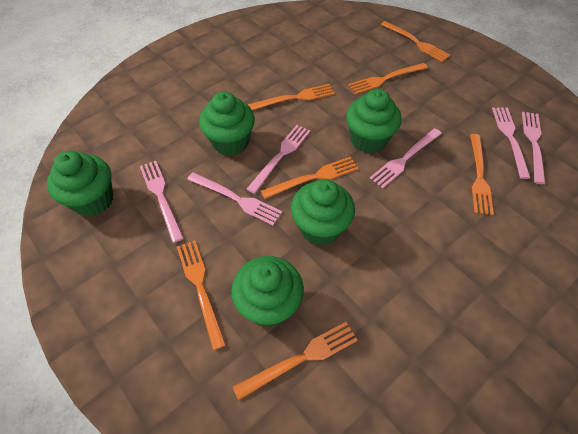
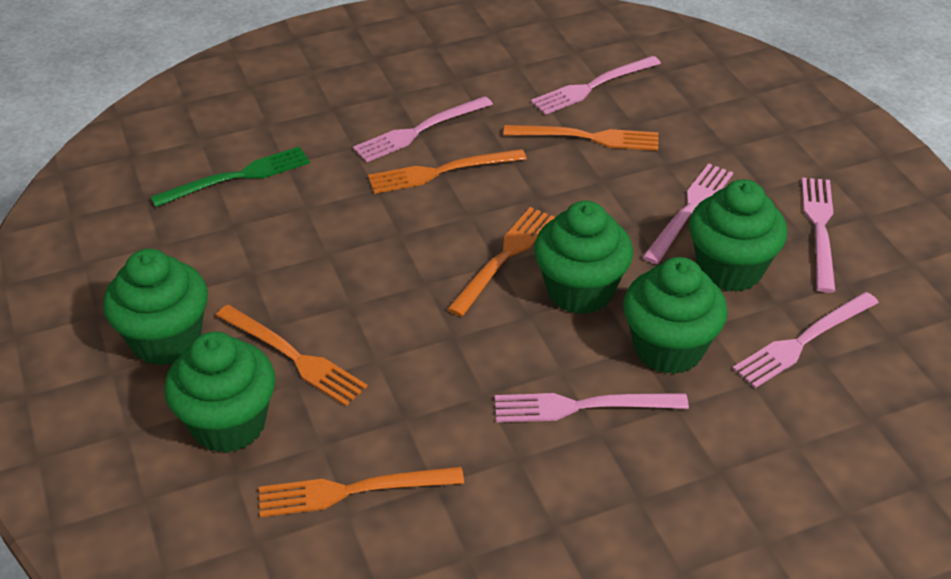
green fork: 0 -> 1
orange fork: 7 -> 5

